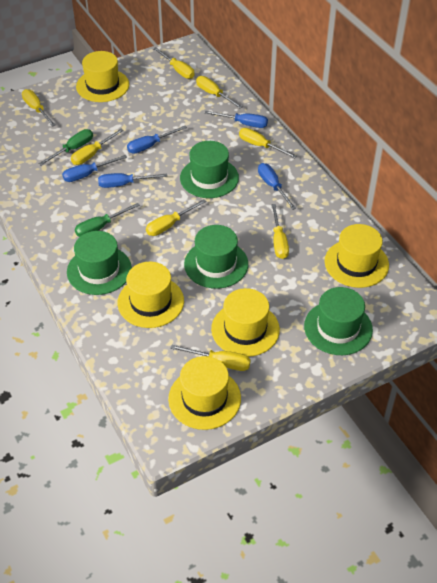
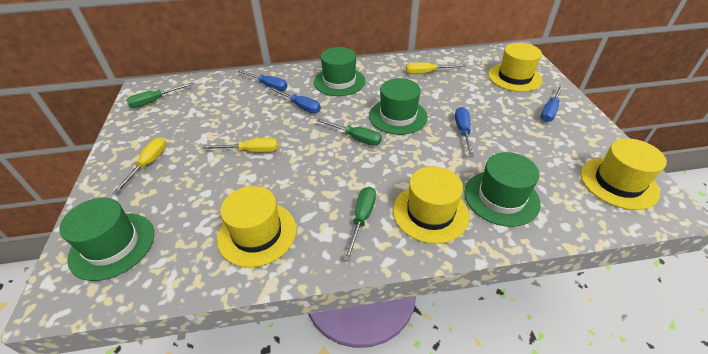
blue screwdriver: 5 -> 4
green screwdriver: 2 -> 3
yellow hat: 5 -> 4
yellow screwdriver: 8 -> 3

